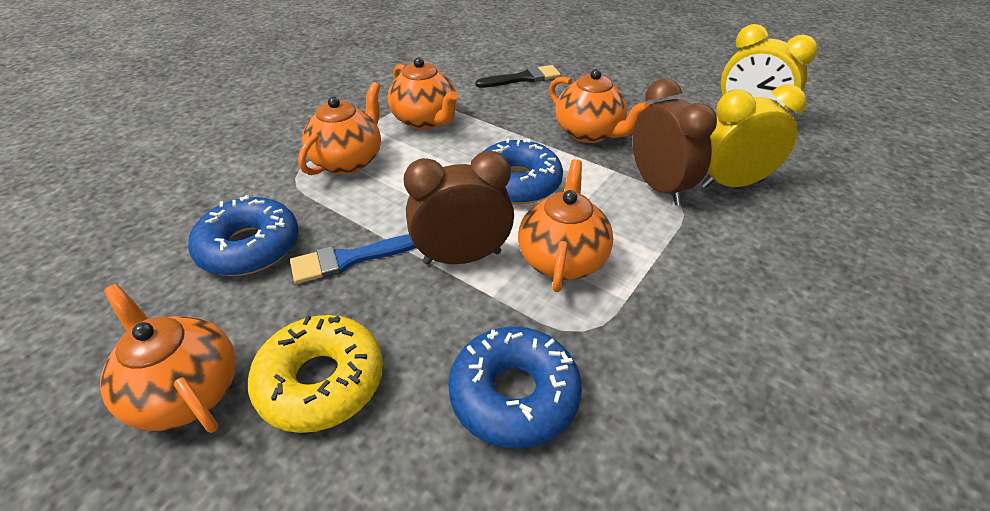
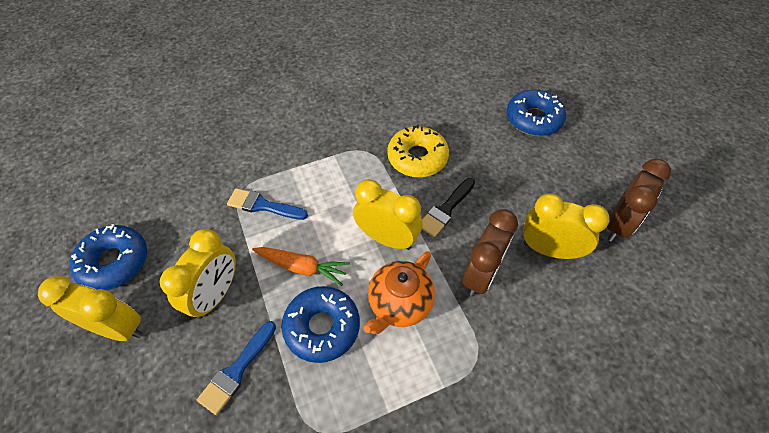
blue brush: 1 -> 2
orange carrot: 0 -> 1
orange teapot: 5 -> 1
yellow clock: 2 -> 4

